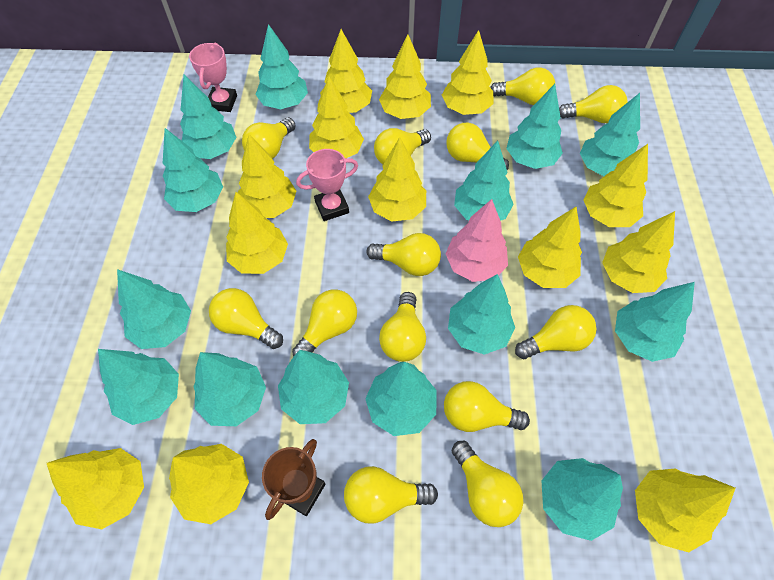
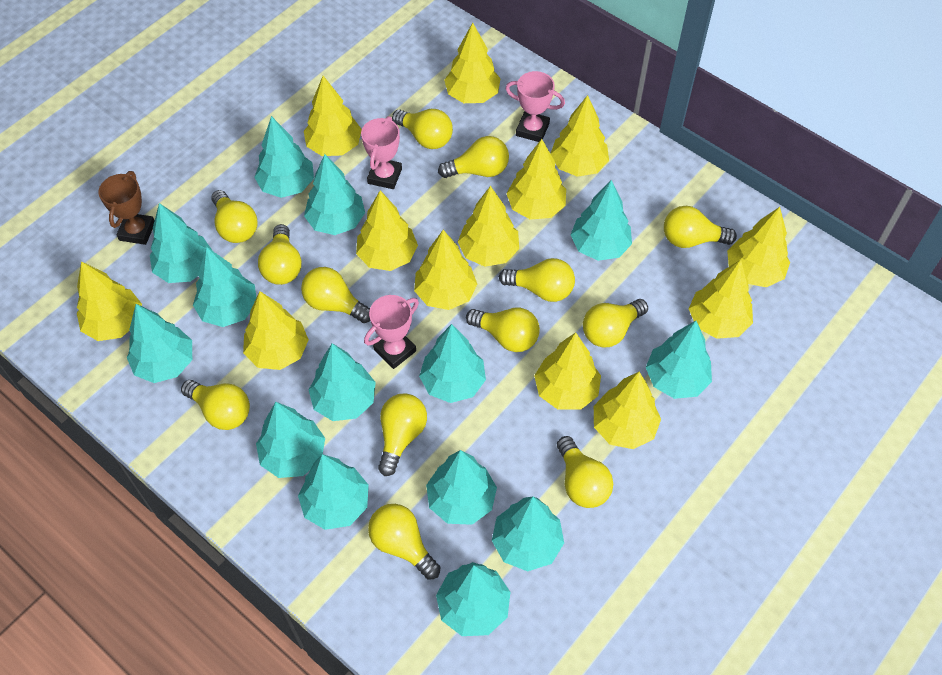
pink tree: 1 -> 0
pink trophy: 2 -> 3

